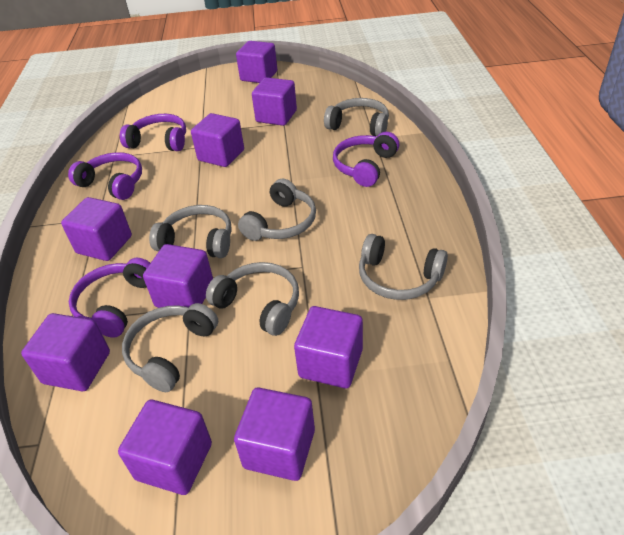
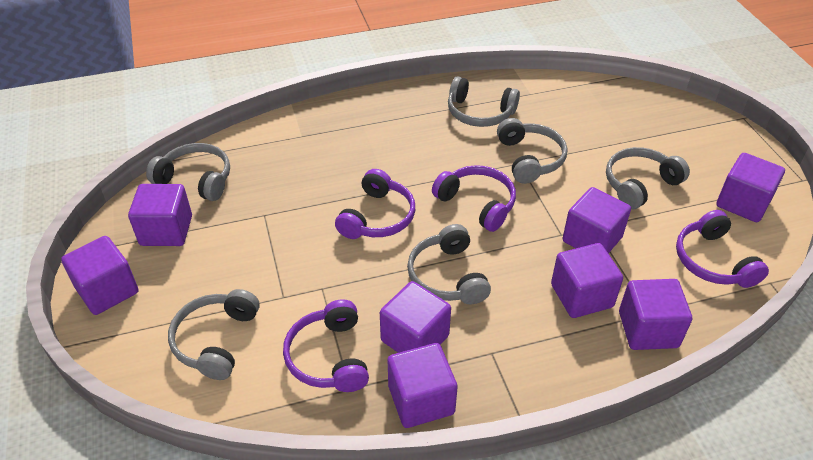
purple cube: 9 -> 8

